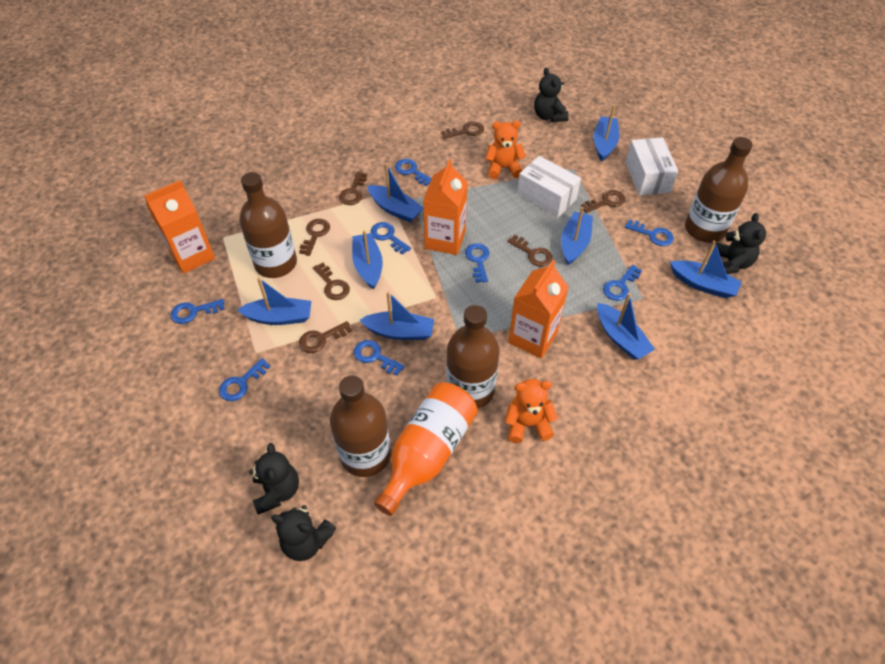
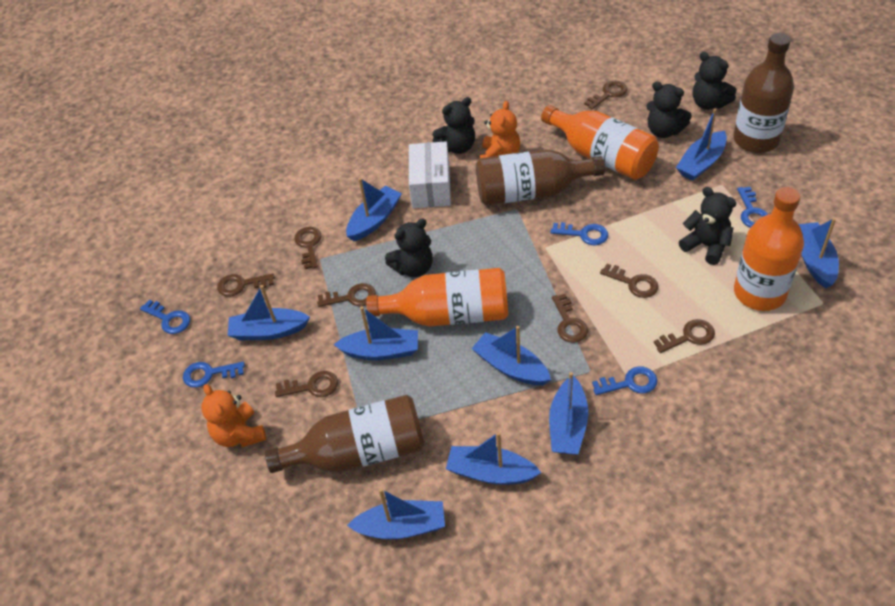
black teddy bear: 4 -> 5
blue boat: 8 -> 9
blue key: 8 -> 5
brown bottle: 4 -> 3
brown key: 7 -> 8
orange bottle: 1 -> 3
orange carton: 3 -> 0
white box: 2 -> 1

